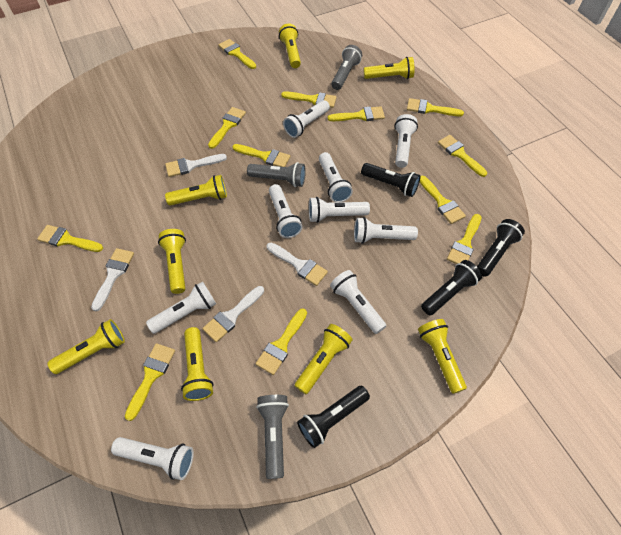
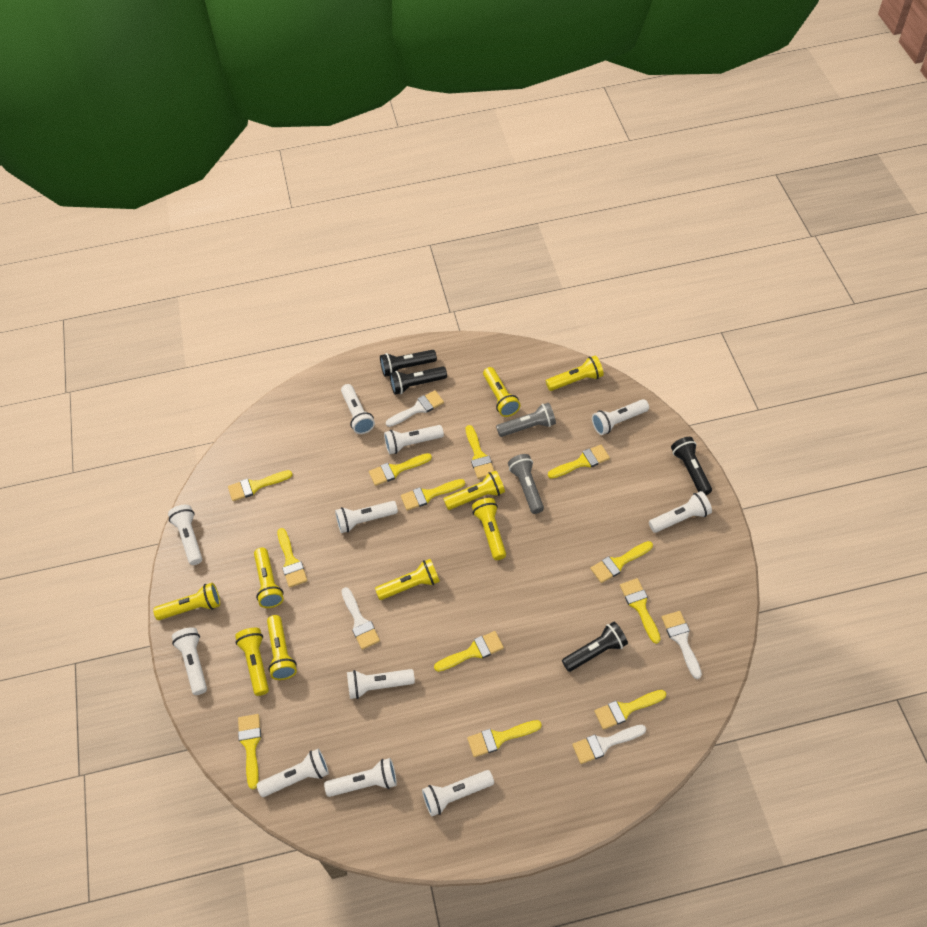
grey flashlight: 3 -> 2
white flashlight: 9 -> 11
yellow flashlight: 8 -> 9

